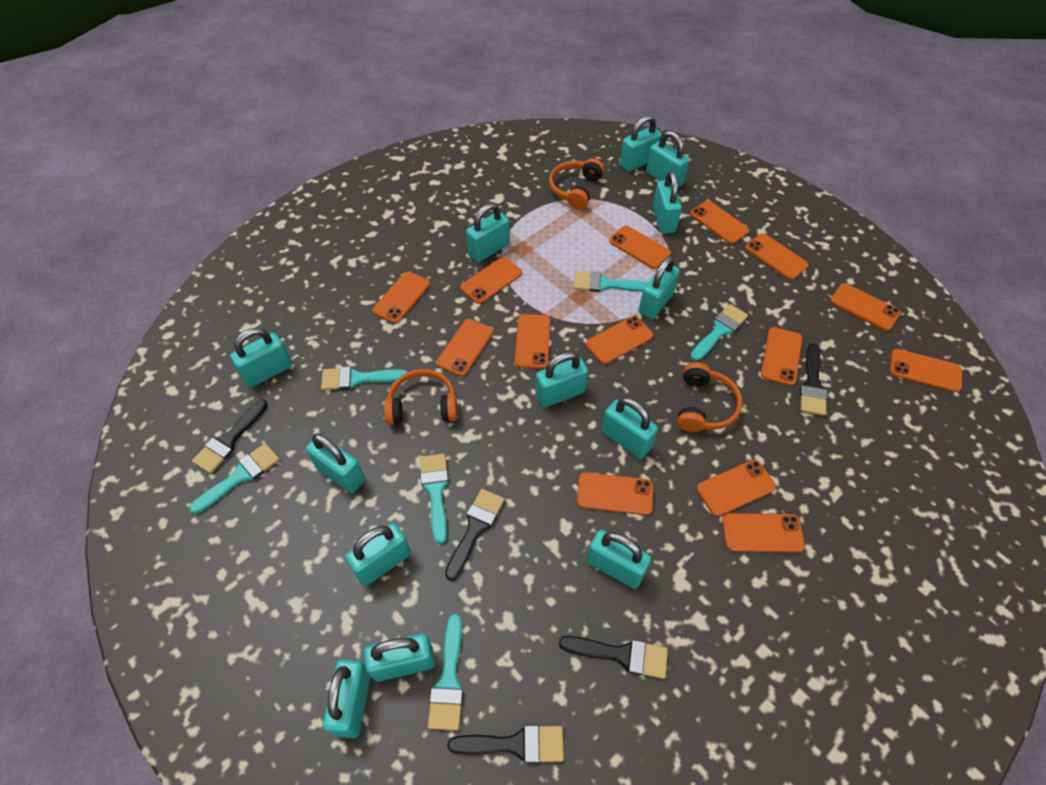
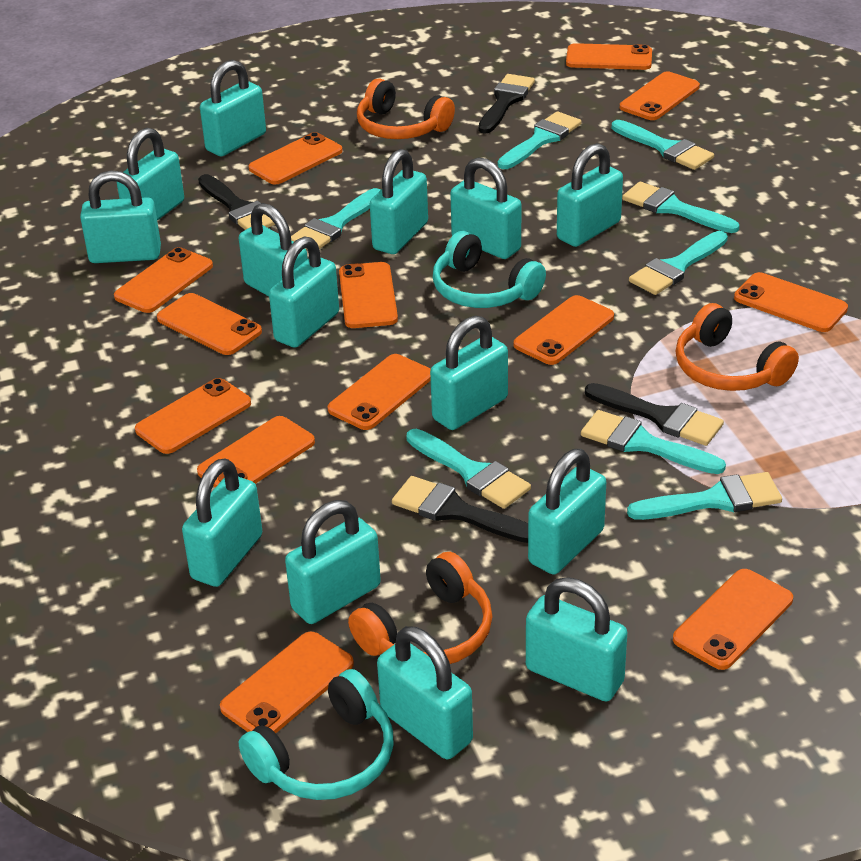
black brush: 5 -> 4
orange phone: 14 -> 13
turquoise brush: 6 -> 8
turquoise headphones: 0 -> 2
turquoise padlock: 13 -> 14

